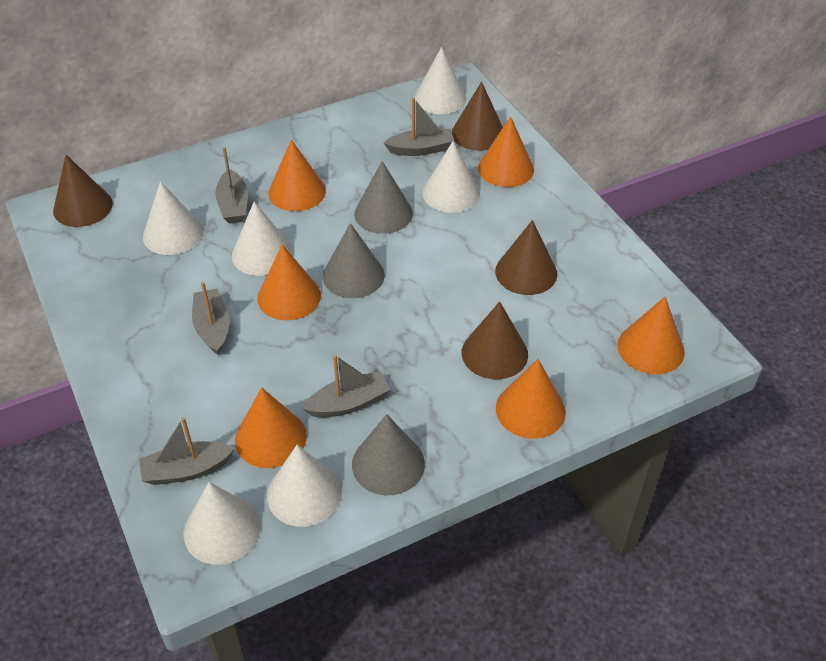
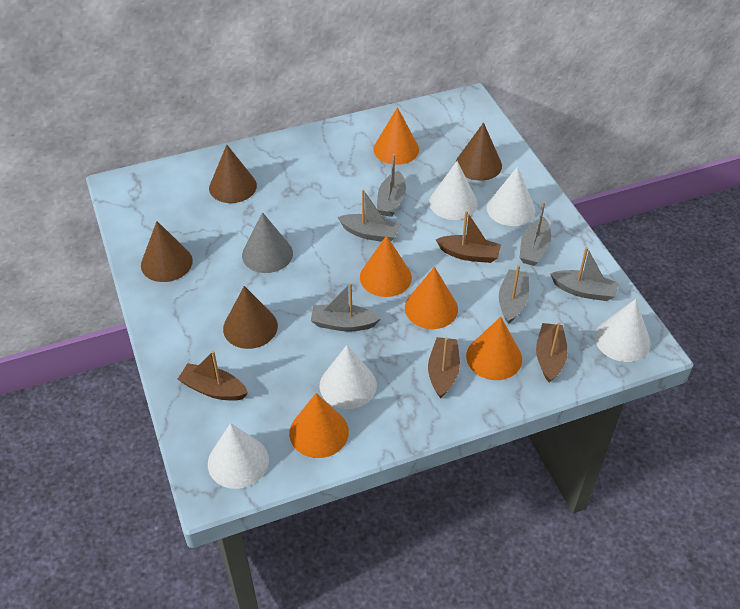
brown boat: 0 -> 4
grey boat: 5 -> 6
grey cone: 3 -> 1
orange cone: 6 -> 5
white cone: 6 -> 5

